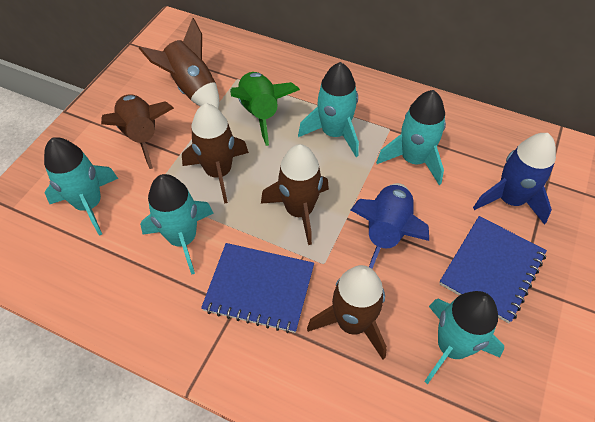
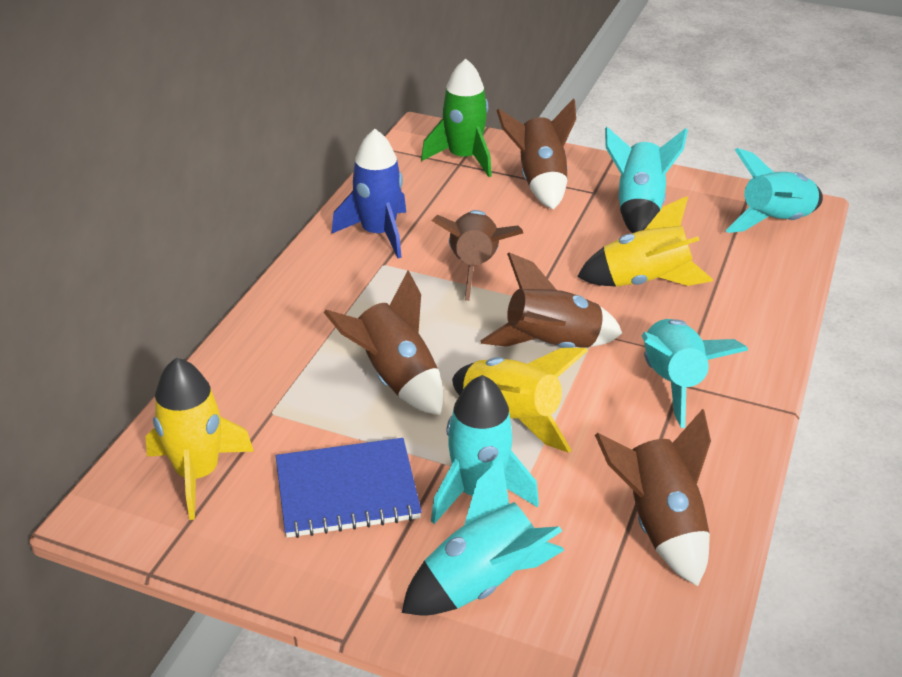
blue notebook: 2 -> 1
blue rocket: 2 -> 1
yellow rocket: 0 -> 3

